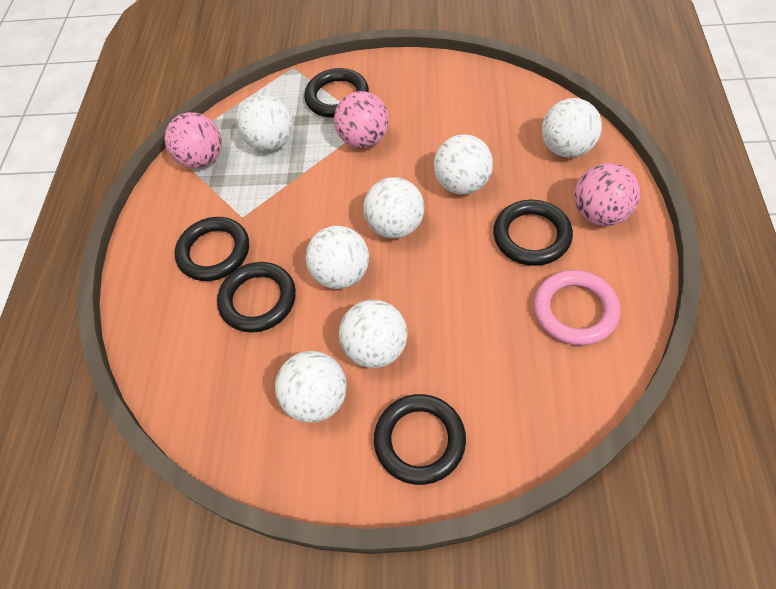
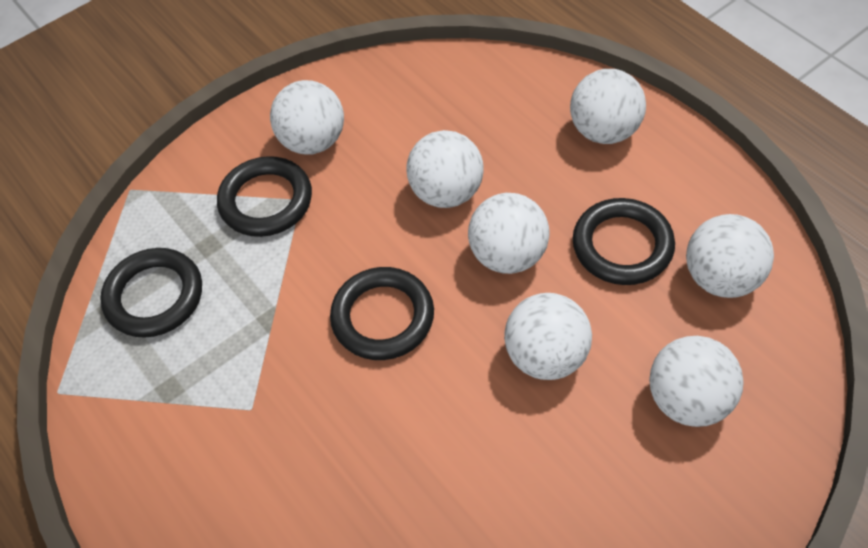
black ring: 5 -> 4
pink ball: 3 -> 0
pink ring: 1 -> 0

